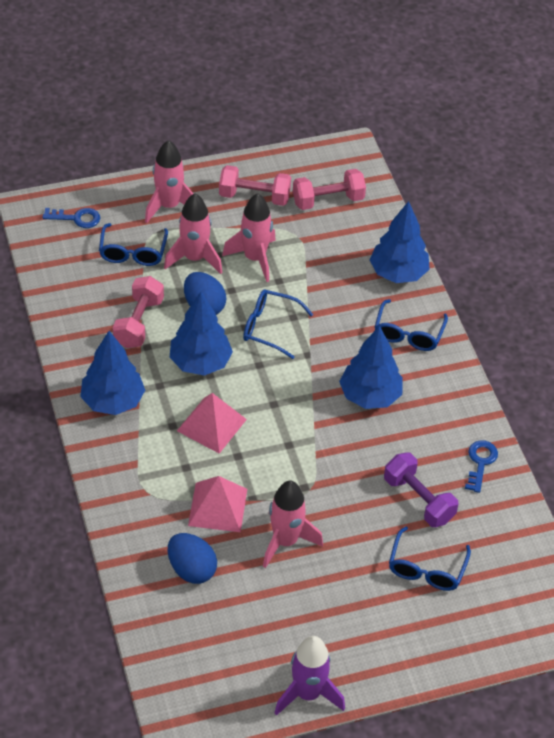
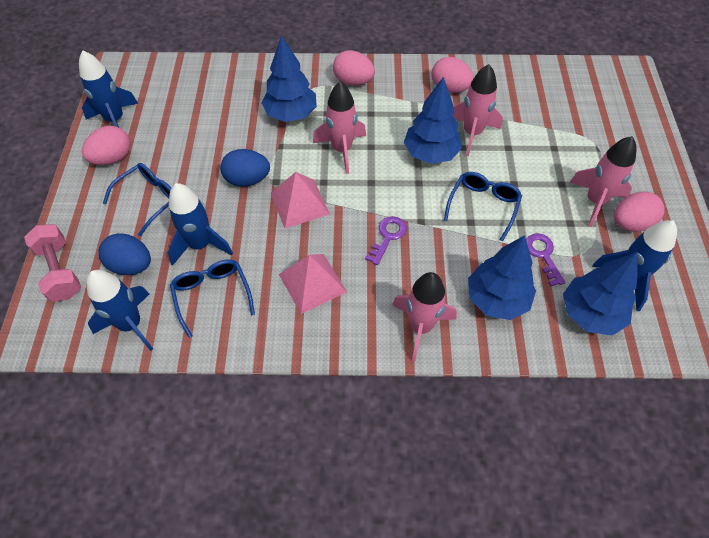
blue glasses: 4 -> 3
blue key: 2 -> 0
blue rocket: 0 -> 4
pink dumbbell: 3 -> 1
pink egg: 0 -> 4
purple dumbbell: 1 -> 0
purple key: 0 -> 2
purple rocket: 1 -> 0

